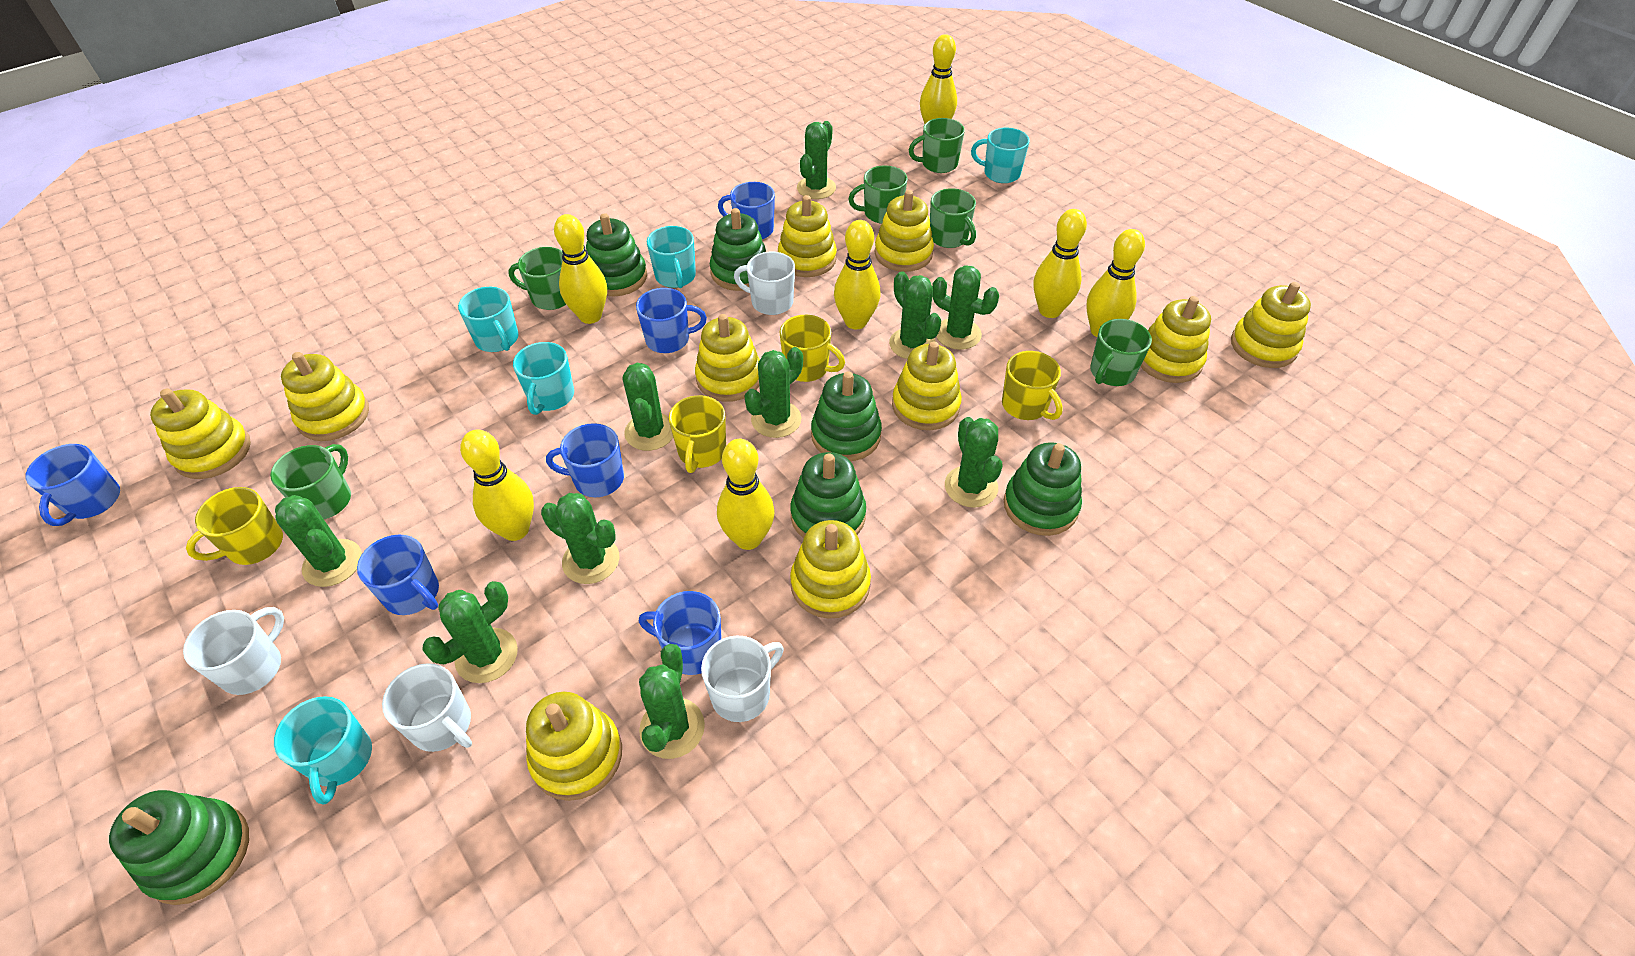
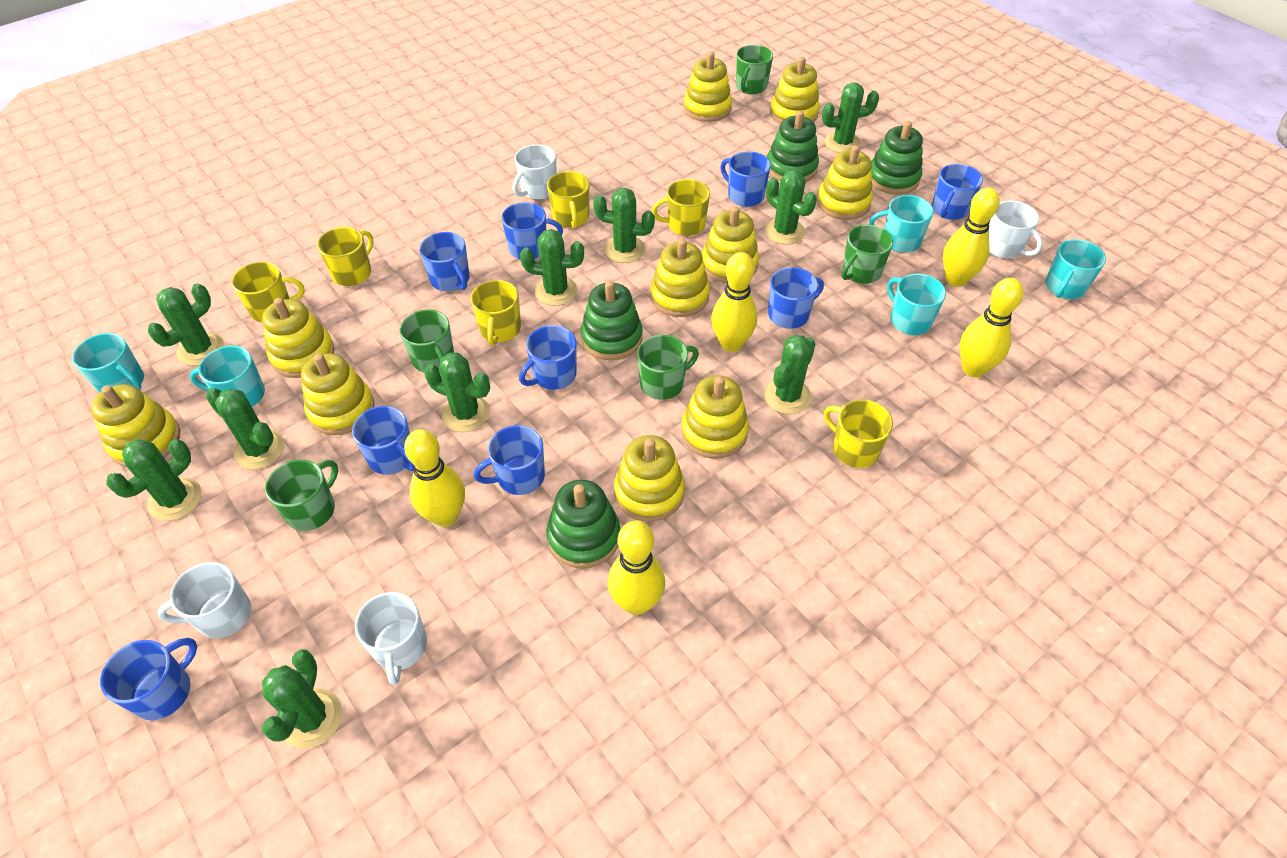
blue mug: 6 -> 9
green mug: 6 -> 5
green stacking toy: 6 -> 4
yellow bowling pin: 7 -> 5
yellow mug: 4 -> 6

